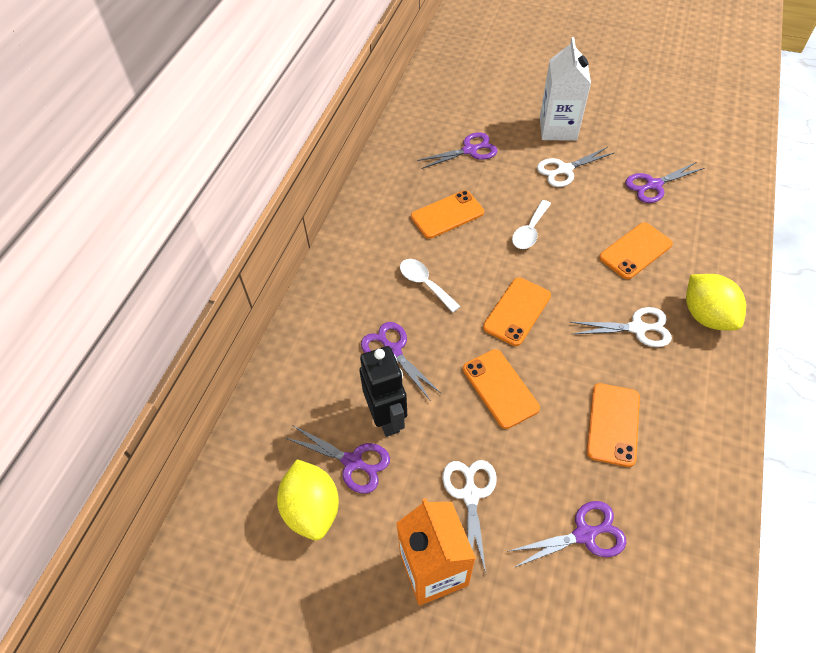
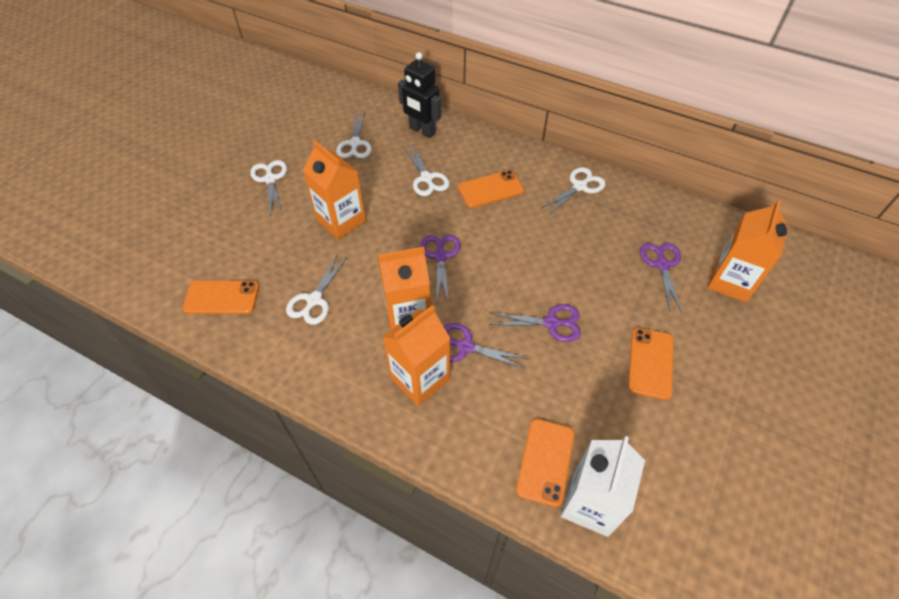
orange carton: 1 -> 4
orange phone: 5 -> 4
purple scissors: 5 -> 4
white scissors: 3 -> 5
white spoon: 2 -> 0
yellow lemon: 2 -> 0

